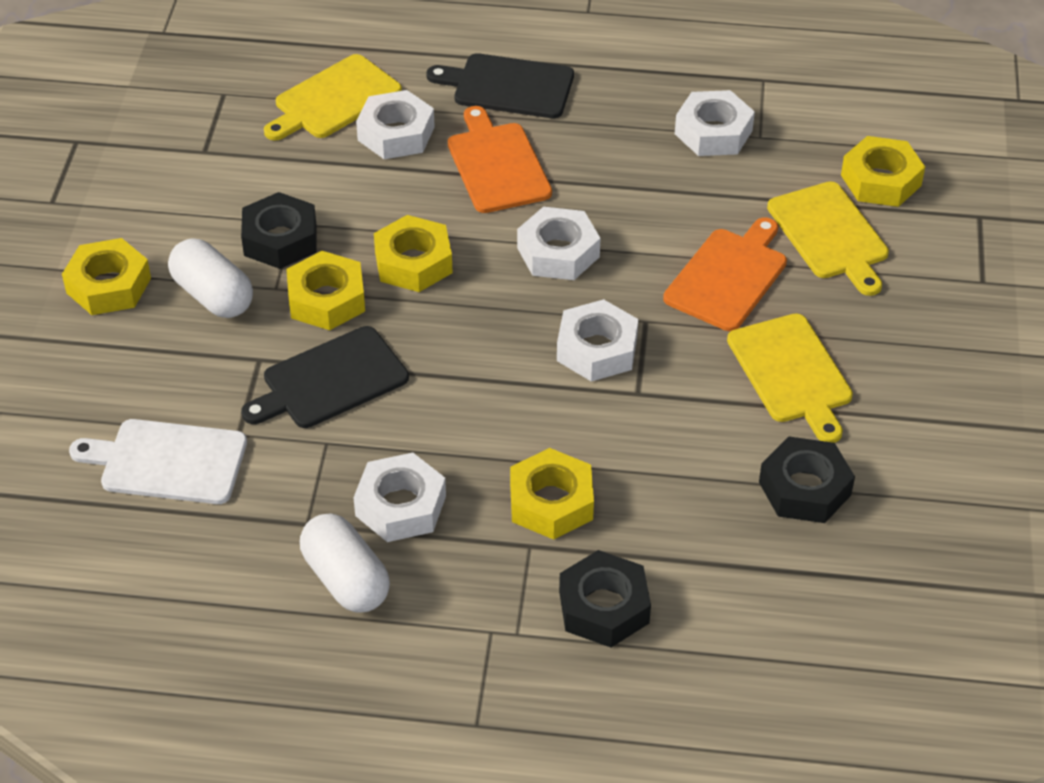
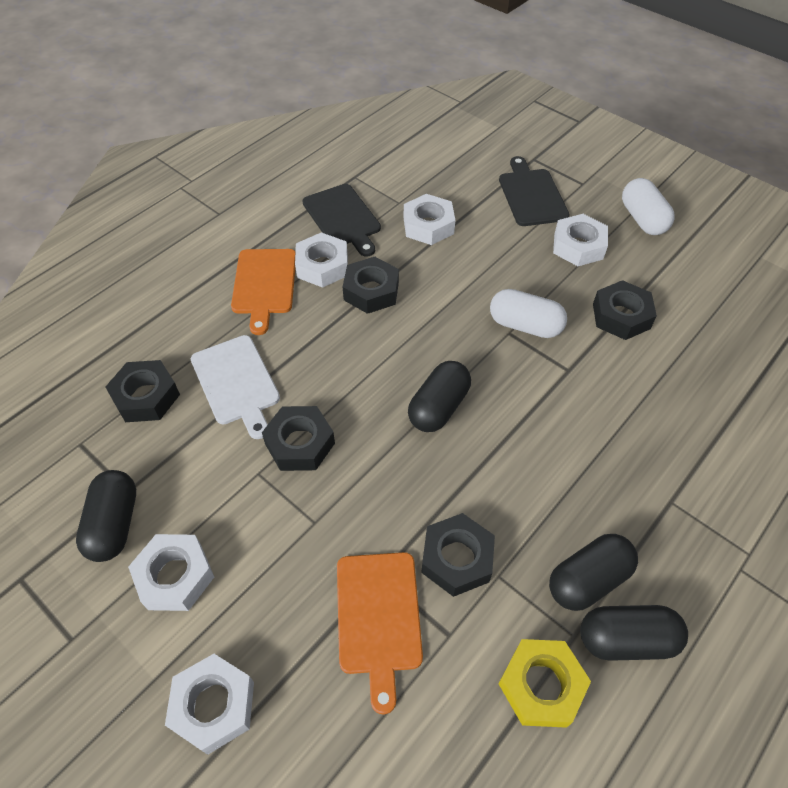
black capsule: 0 -> 4
black nut: 3 -> 5
yellow cutting board: 3 -> 0
yellow nut: 5 -> 1

